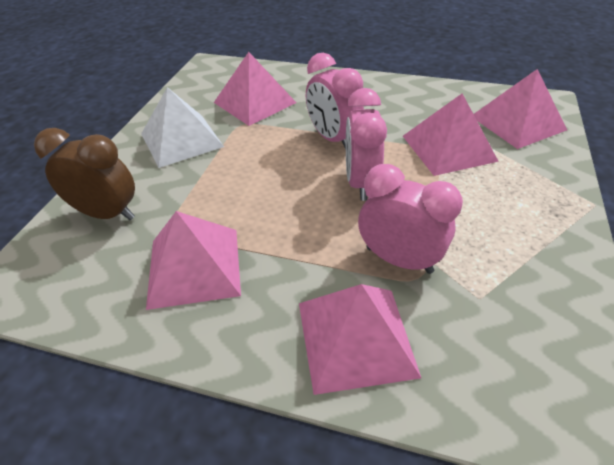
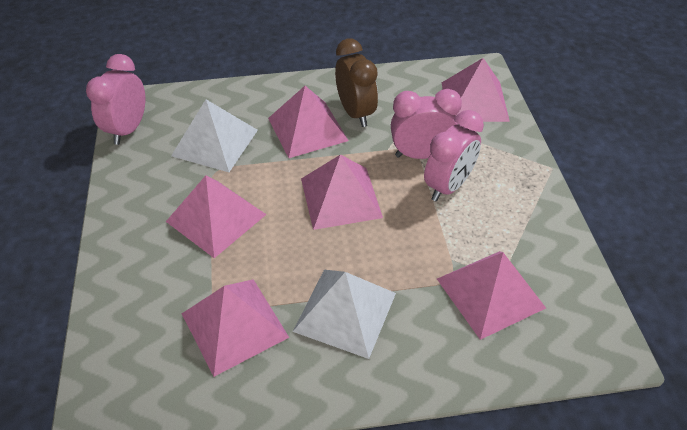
pink pyramid: 5 -> 6
white pyramid: 1 -> 2

